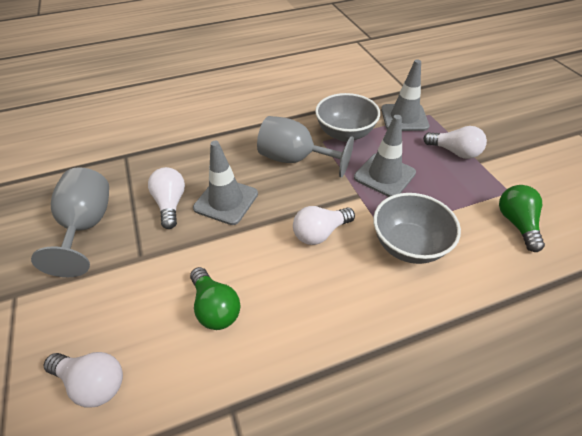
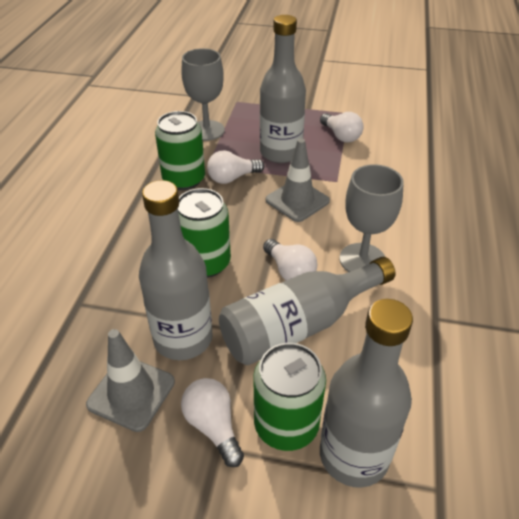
green can: 0 -> 3
green light bulb: 2 -> 0
grey bottle: 0 -> 4
grey bowl: 2 -> 0
grey traffic cone: 3 -> 2

